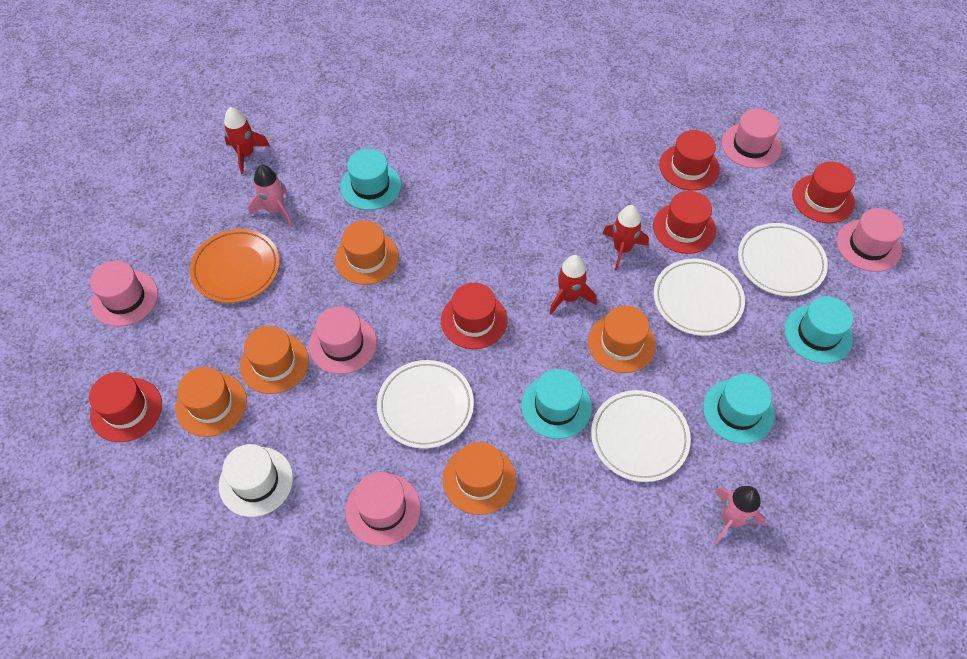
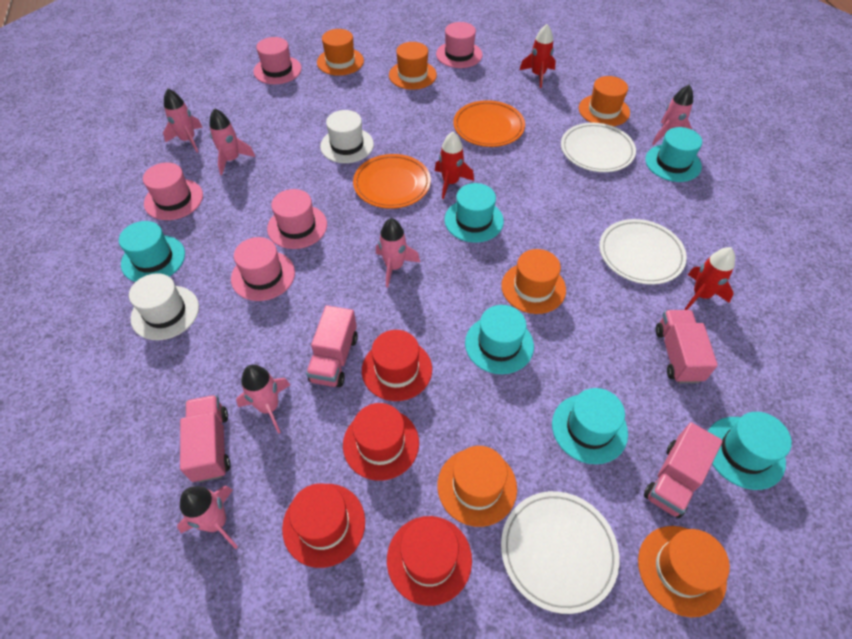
orange hat: 5 -> 6
orange plate: 1 -> 2
pink rocket: 2 -> 6
pink truck: 0 -> 4
red hat: 5 -> 4
turquoise hat: 4 -> 6
white hat: 1 -> 2
white plate: 4 -> 3

